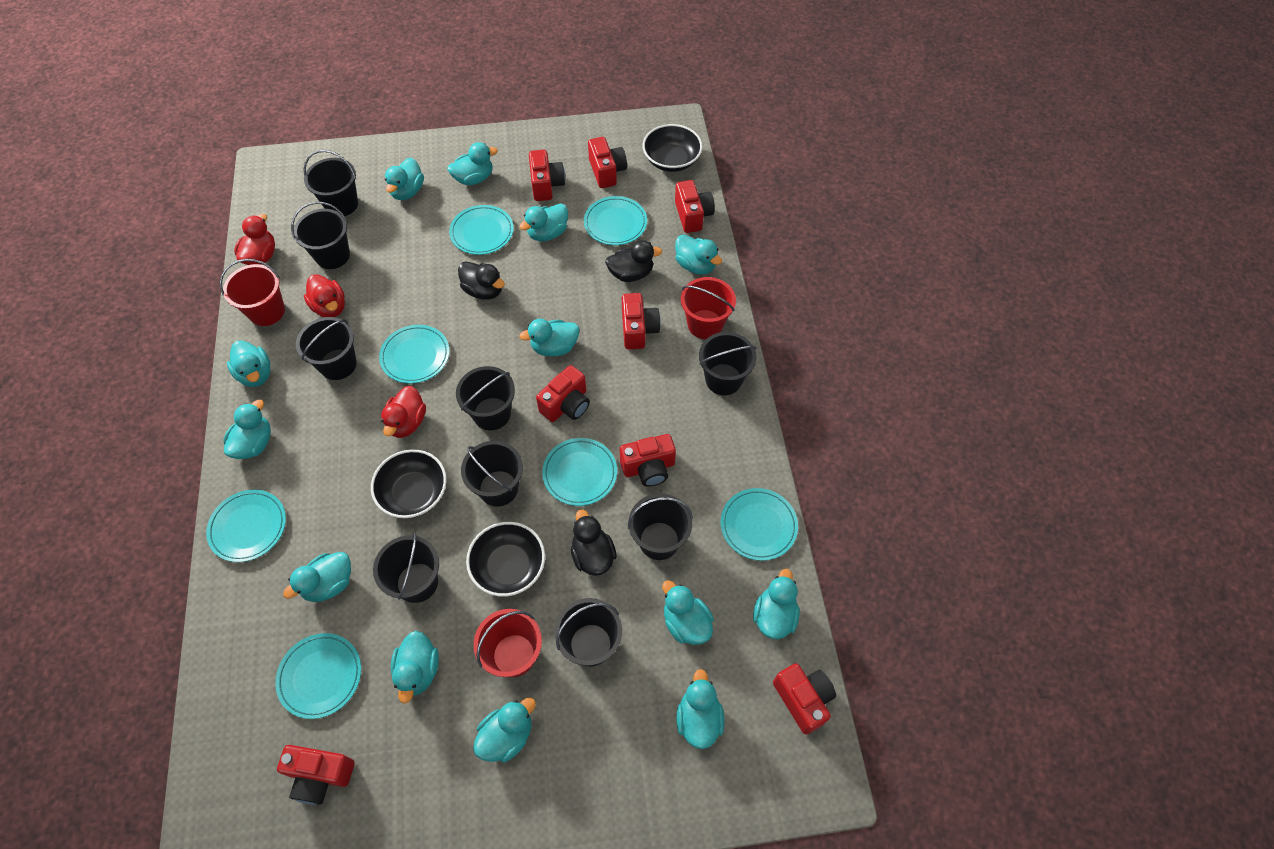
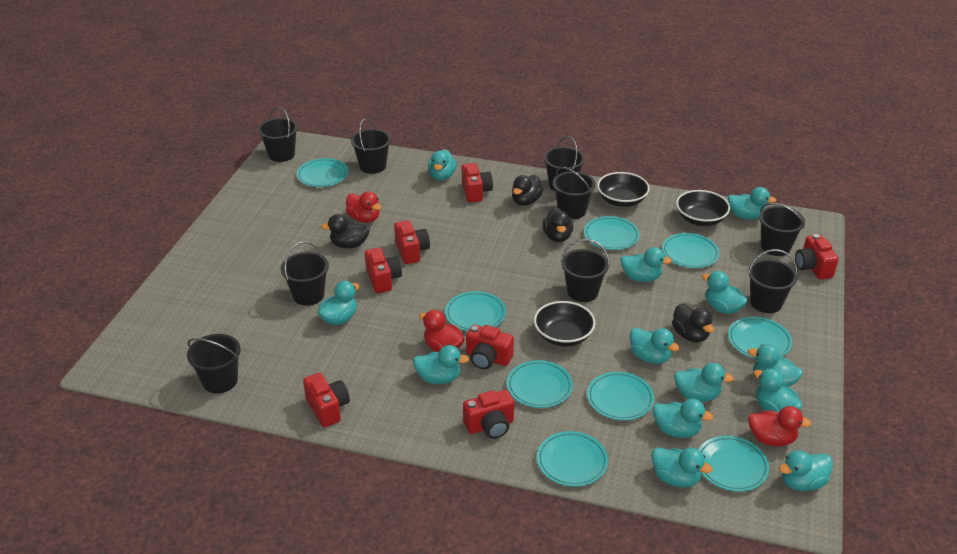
black duck: 3 -> 4
red bucket: 3 -> 0
red camera: 8 -> 7
turquoise plate: 7 -> 9

